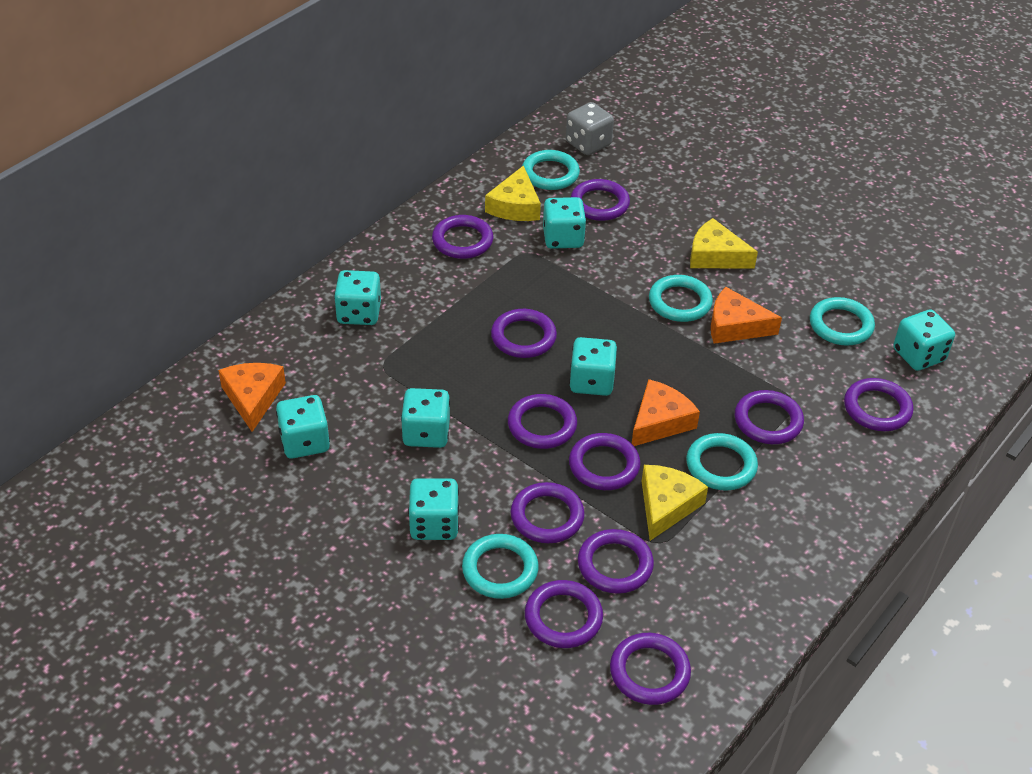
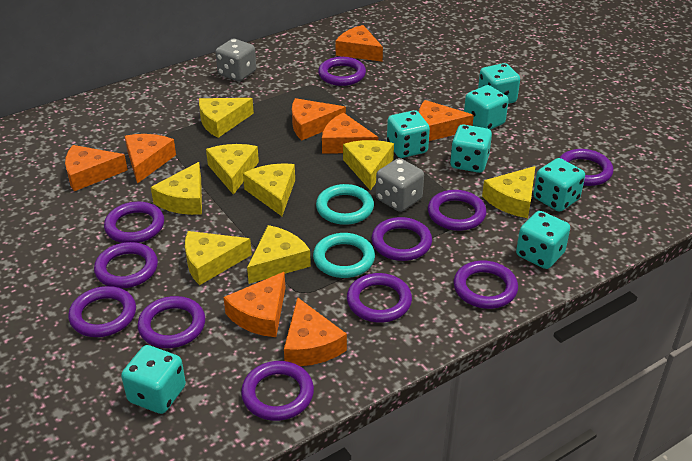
grey dice: 1 -> 2
orange cheese: 3 -> 8
turquoise ring: 5 -> 2
yellow cheese: 3 -> 8

